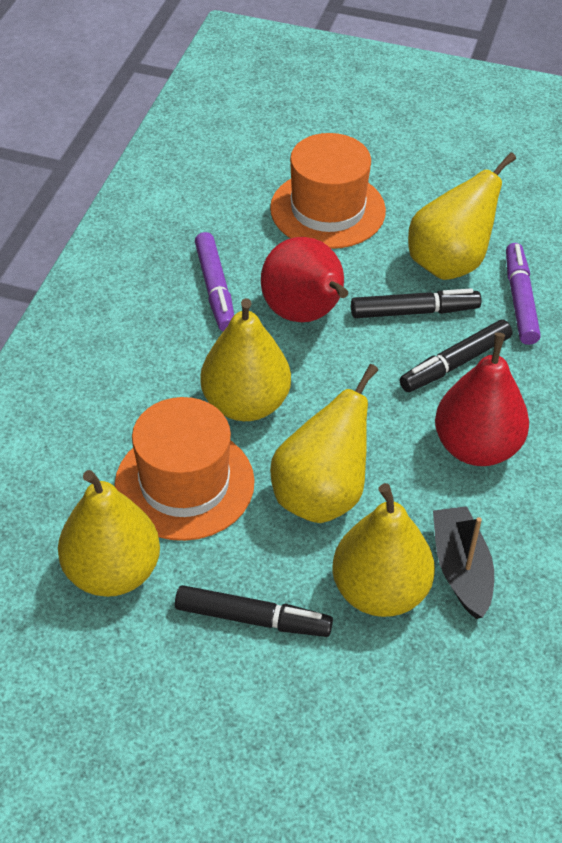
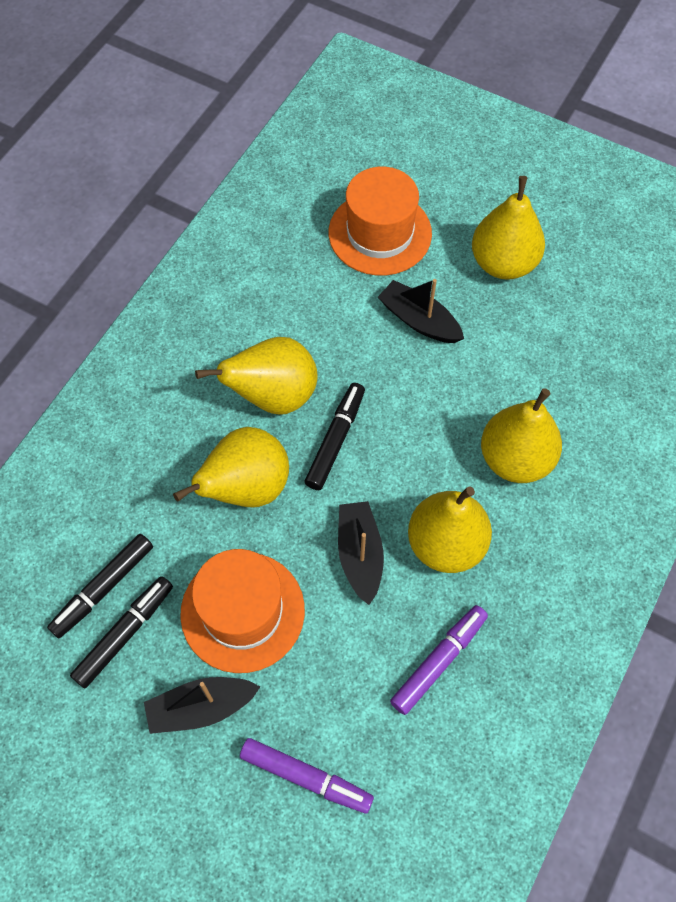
black boat: 1 -> 3
red pear: 2 -> 0

